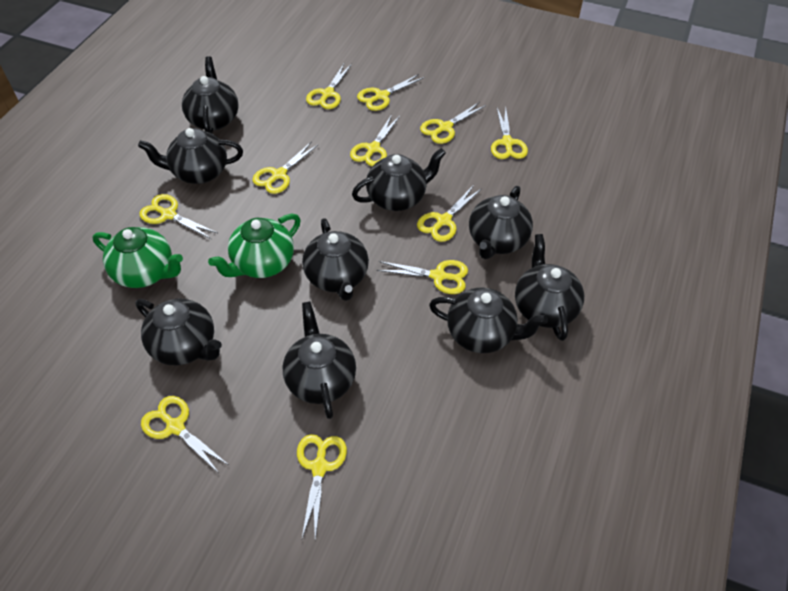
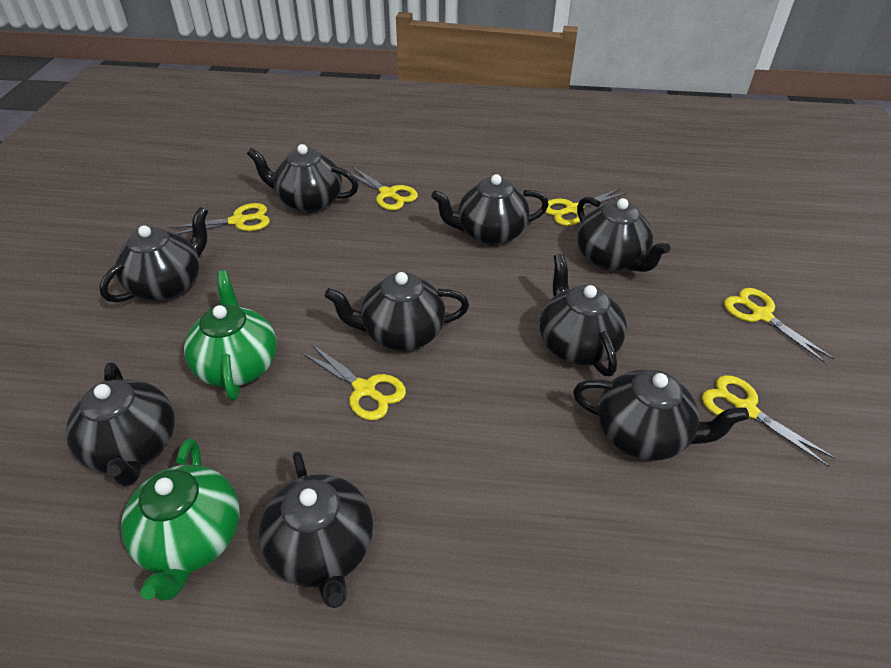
yellow scissors: 11 -> 6

